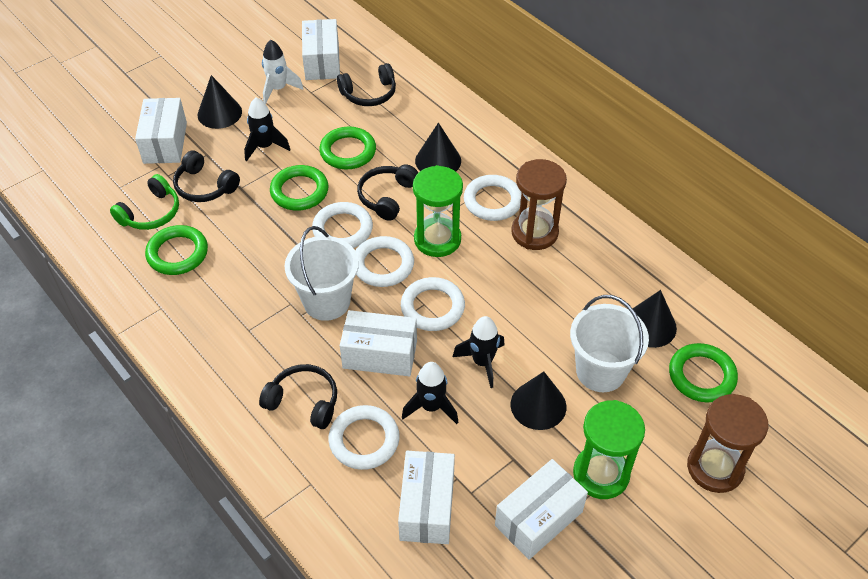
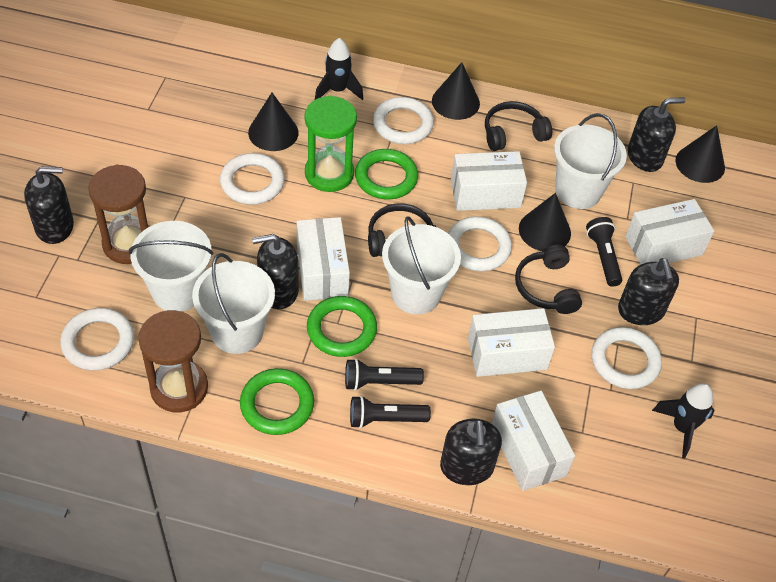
black flashlight: 0 -> 3
black headphones: 4 -> 3
black rocket: 3 -> 2
black soap dispenser: 0 -> 5
green headphones: 1 -> 0
green hourglass: 2 -> 1
green ring: 4 -> 3
white bucket: 2 -> 4
white rocket: 1 -> 0

